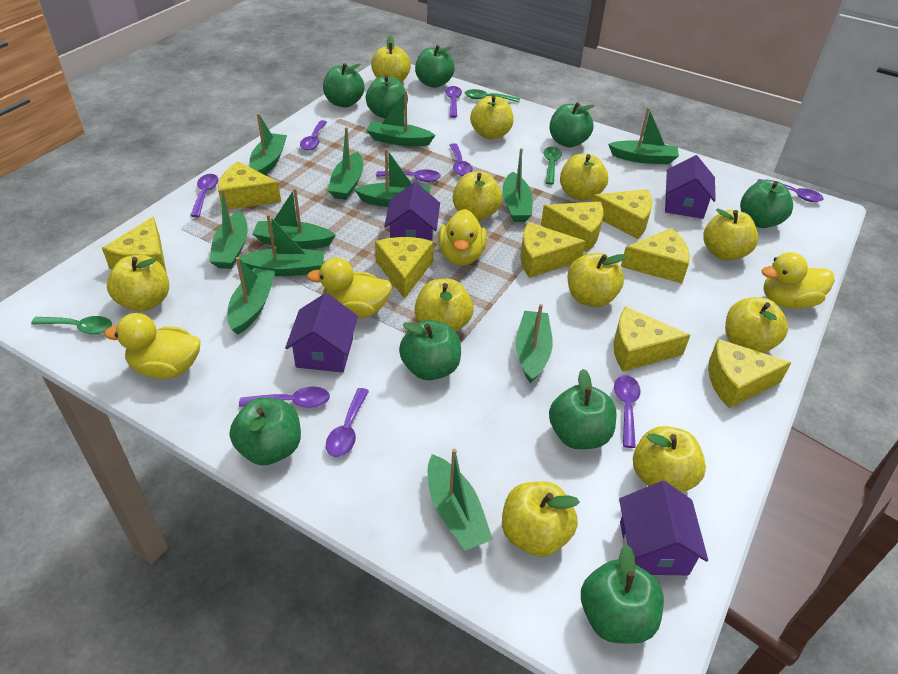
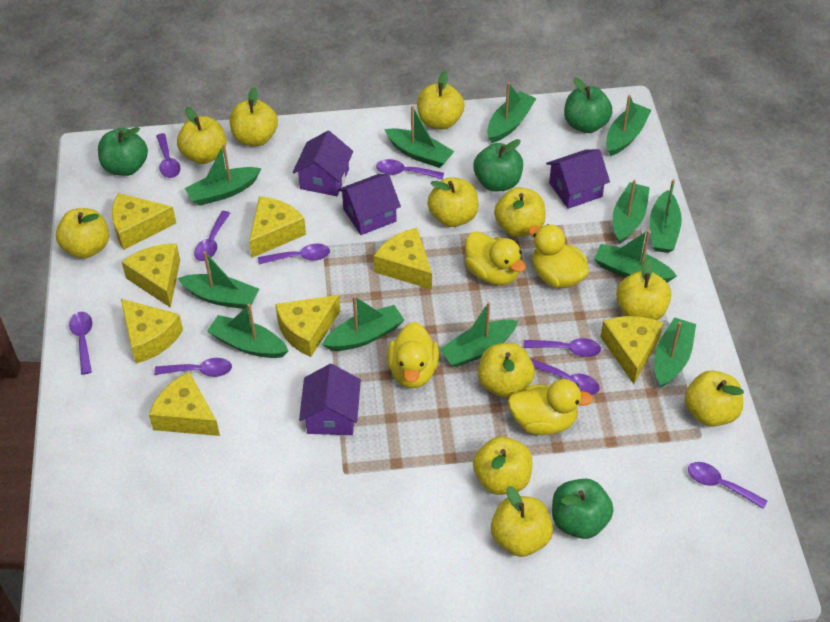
green apple: 9 -> 4
green spoon: 3 -> 0
yellow cheese: 9 -> 8

